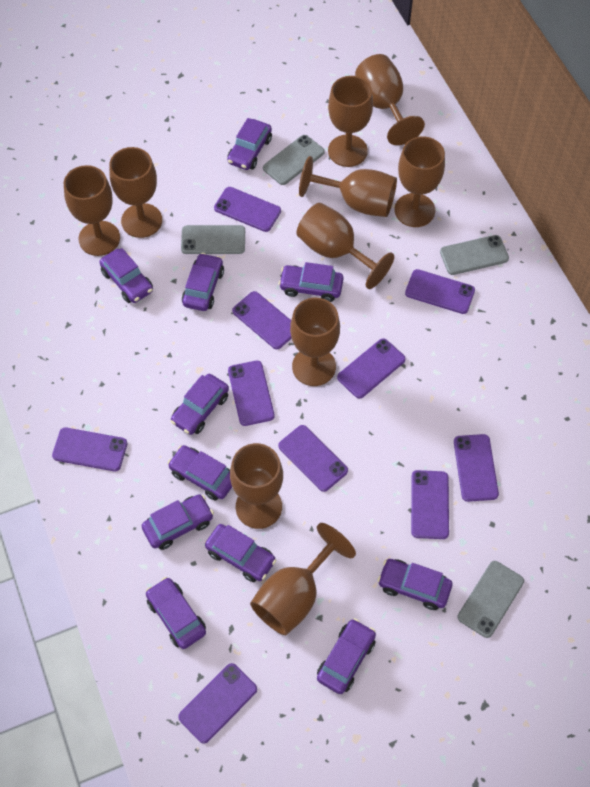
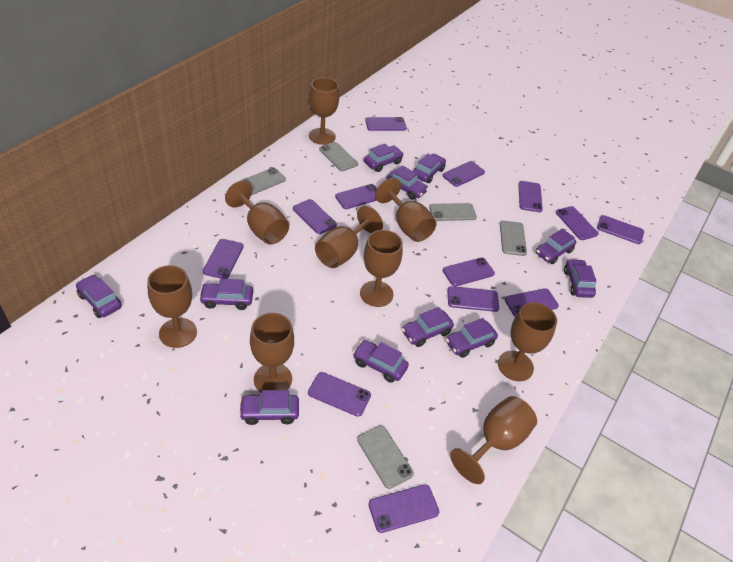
brown goblet: 10 -> 9
grey phone: 4 -> 5
purple phone: 10 -> 13

